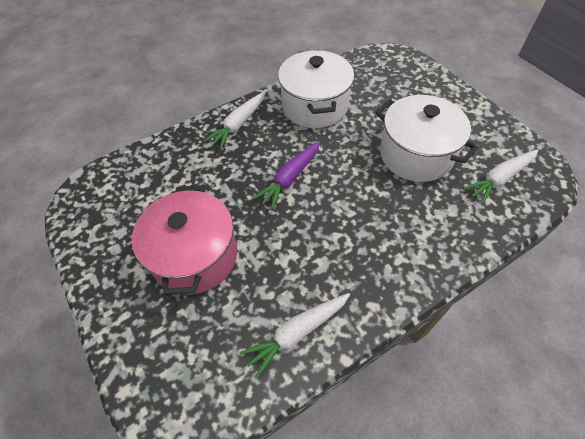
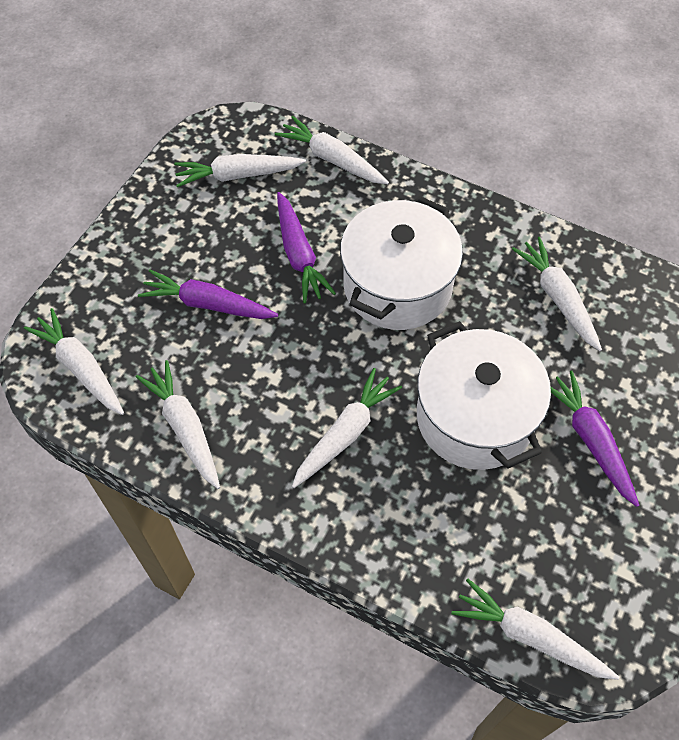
pink pot: 1 -> 0
purple carrot: 1 -> 3
white carrot: 3 -> 7

